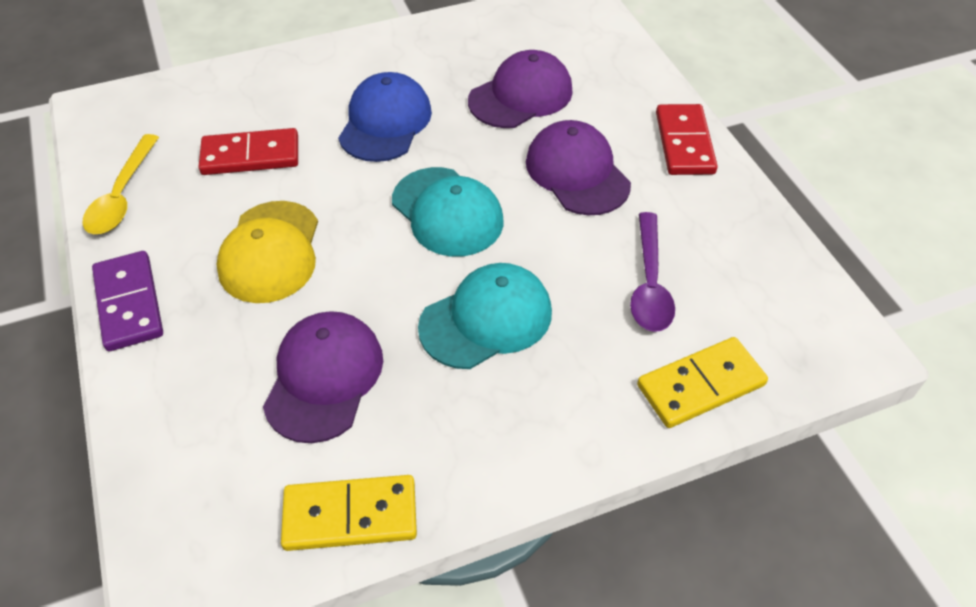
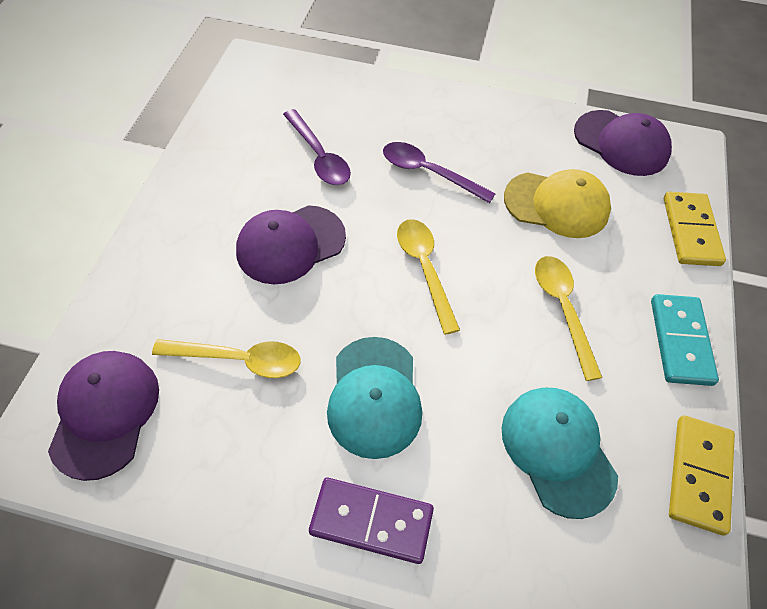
blue cap: 1 -> 0
purple spoon: 1 -> 2
red domino: 2 -> 0
turquoise domino: 0 -> 1
yellow spoon: 1 -> 3

